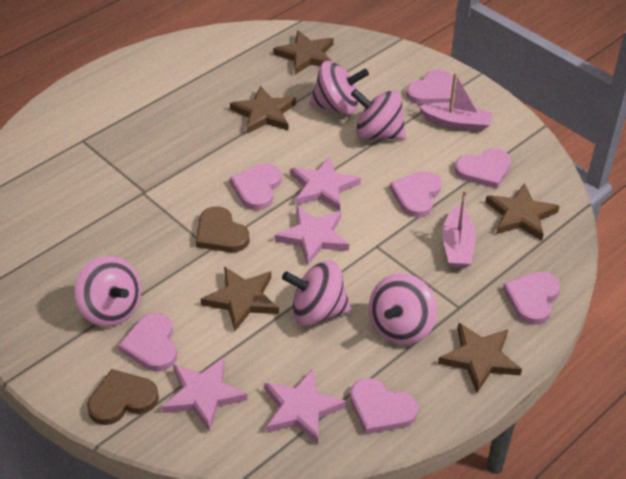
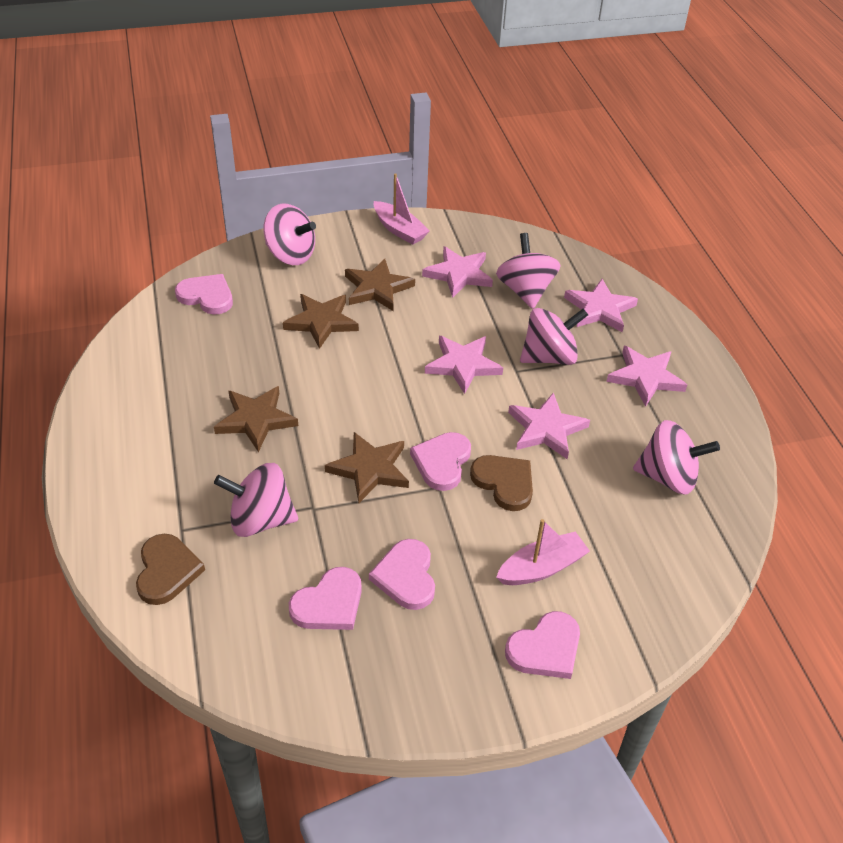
brown star: 5 -> 4
pink heart: 7 -> 5
pink star: 4 -> 5

